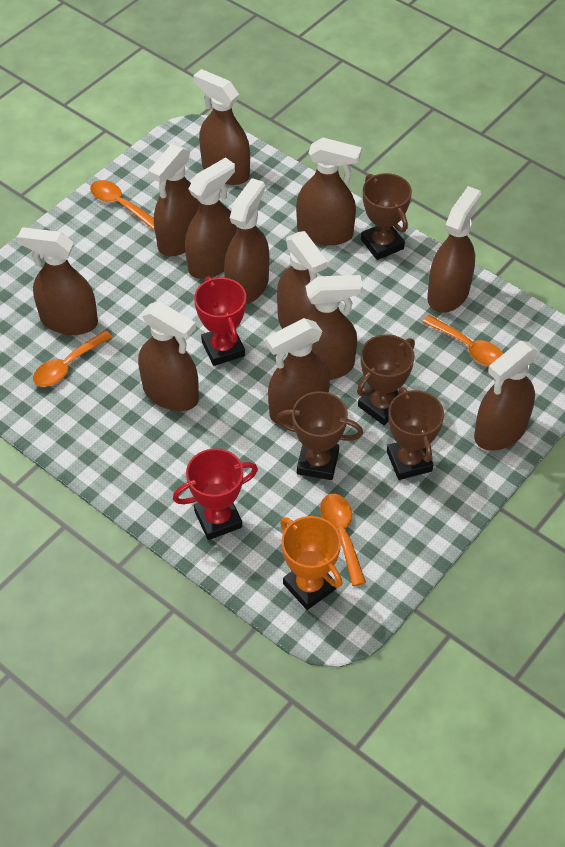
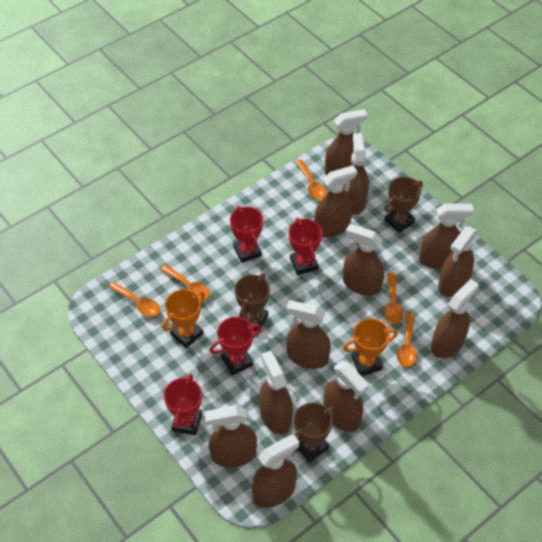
brown trophy: 4 -> 3
orange spoon: 4 -> 5
orange trophy: 1 -> 2
red trophy: 2 -> 4

